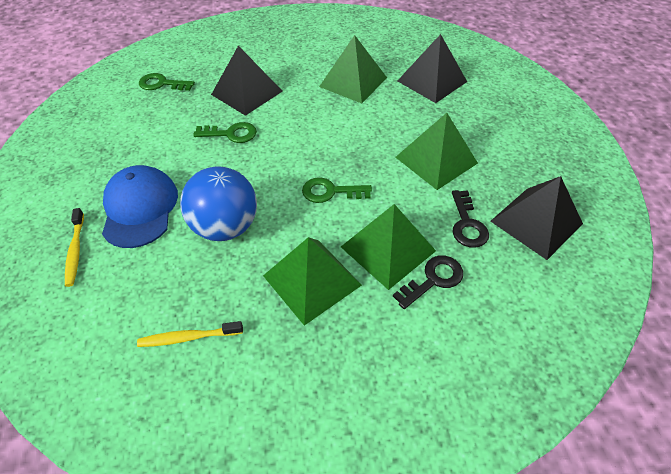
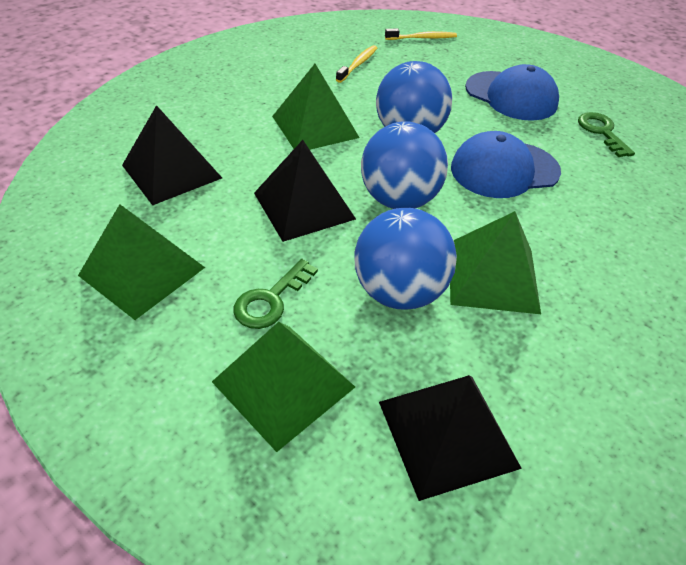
black key: 2 -> 0
blue ball: 1 -> 3
blue cap: 1 -> 2
green key: 3 -> 2

